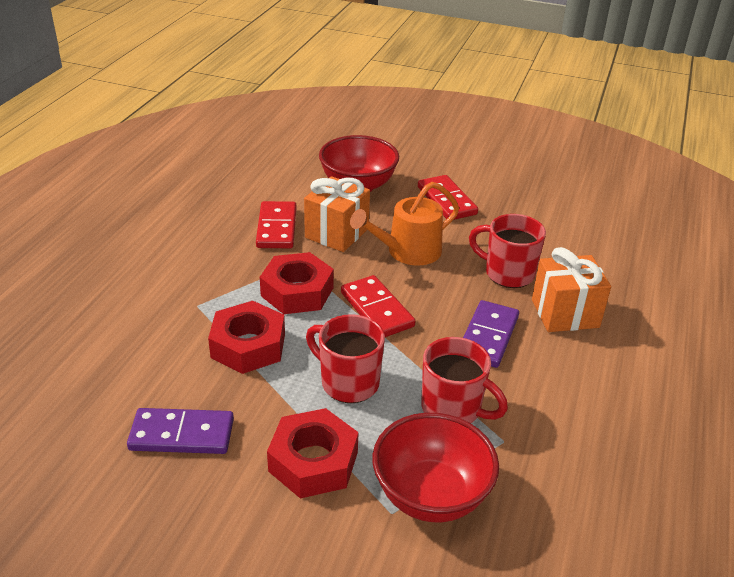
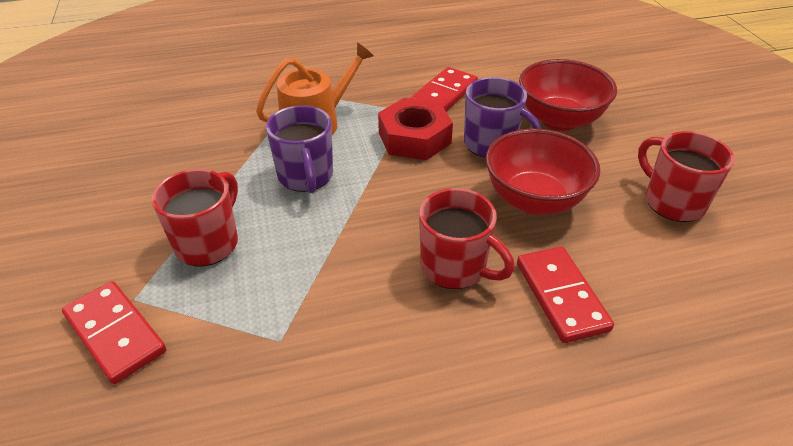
orange gift: 2 -> 0
purple domino: 2 -> 0
purple mug: 0 -> 2
red nut: 3 -> 1

